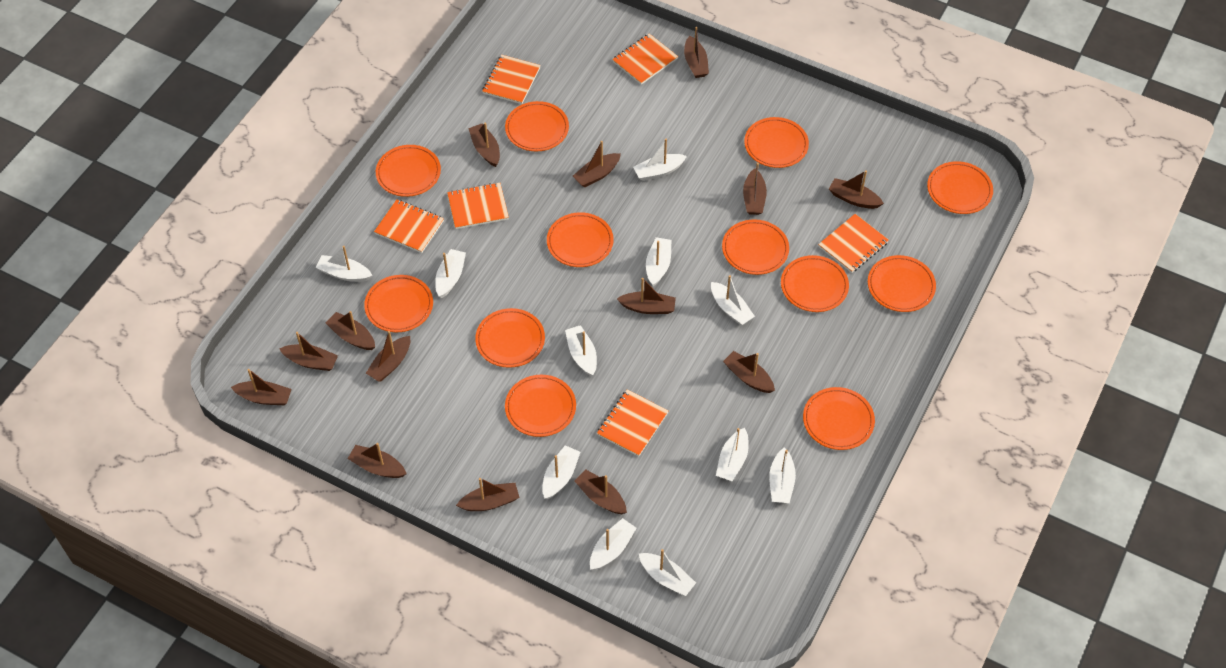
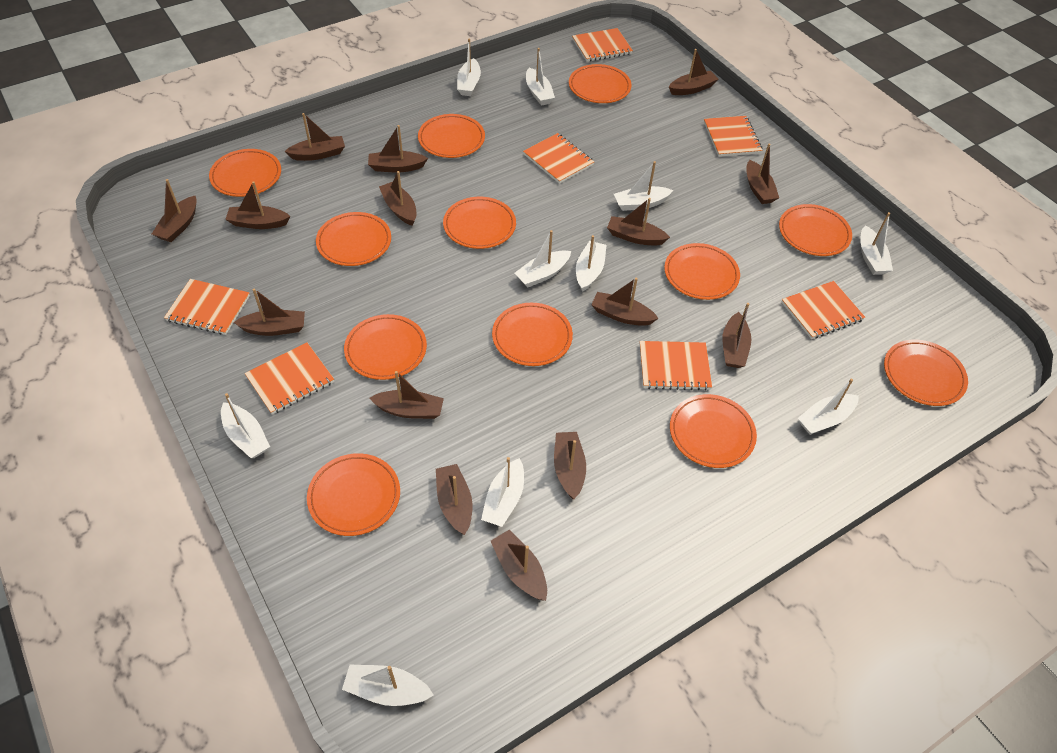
brown boat: 14 -> 15
orange notebook: 6 -> 7
white boat: 11 -> 10

